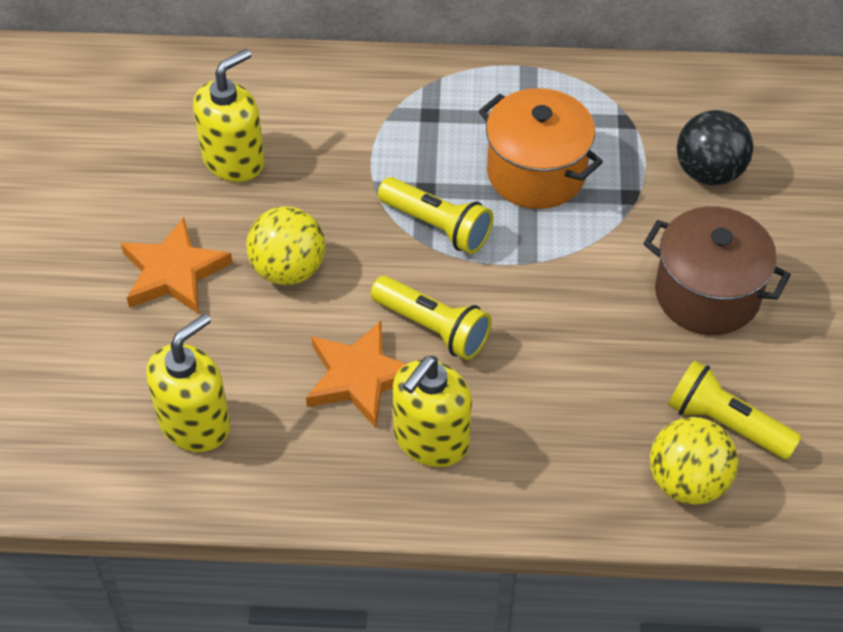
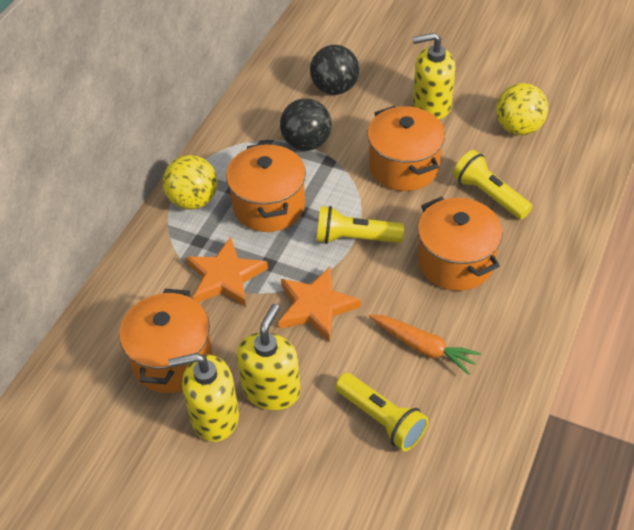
black ball: 1 -> 2
brown pot: 1 -> 0
orange carrot: 0 -> 1
orange pot: 1 -> 4

